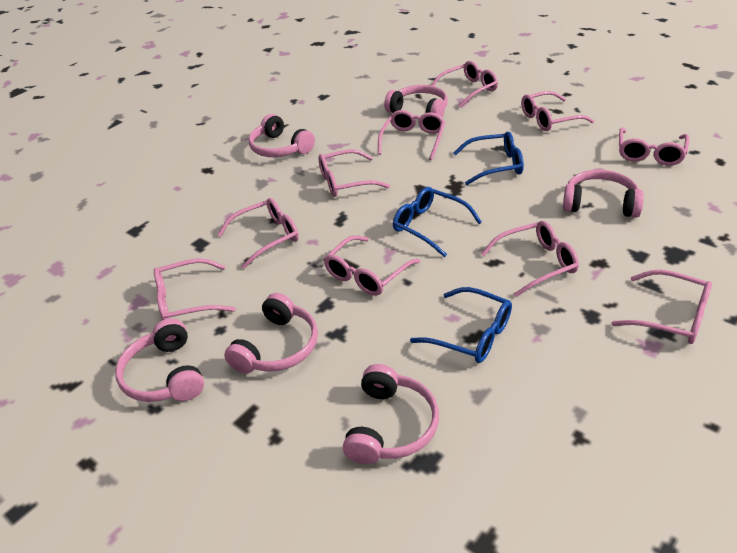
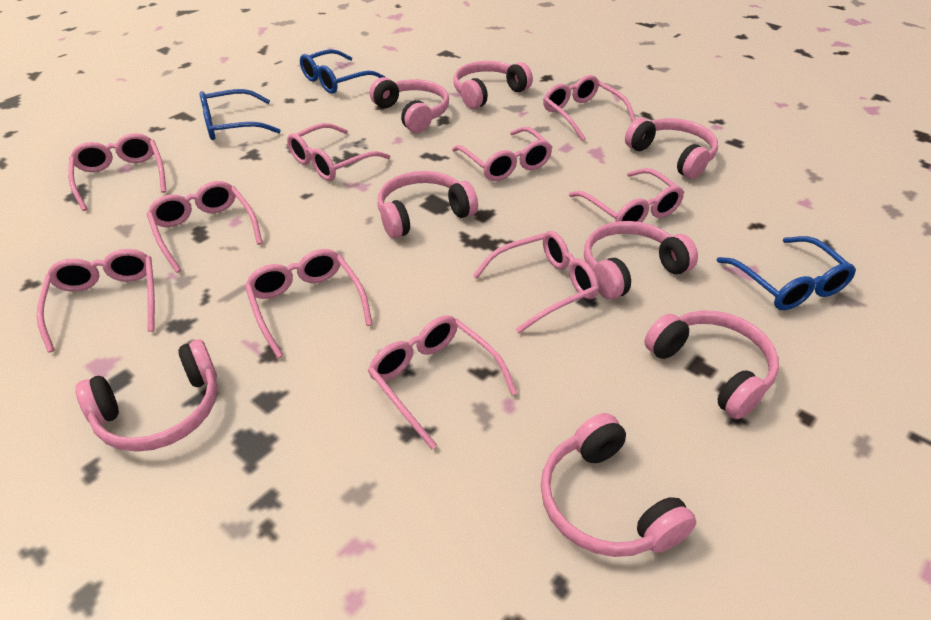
pink headphones: 6 -> 8

